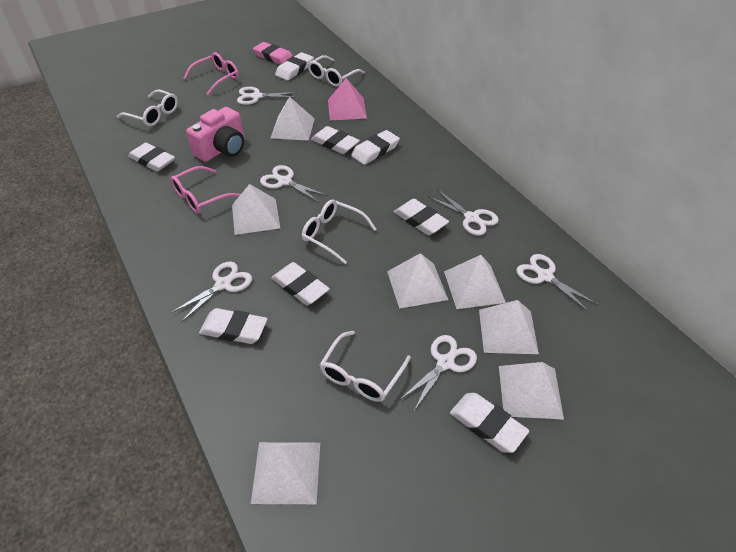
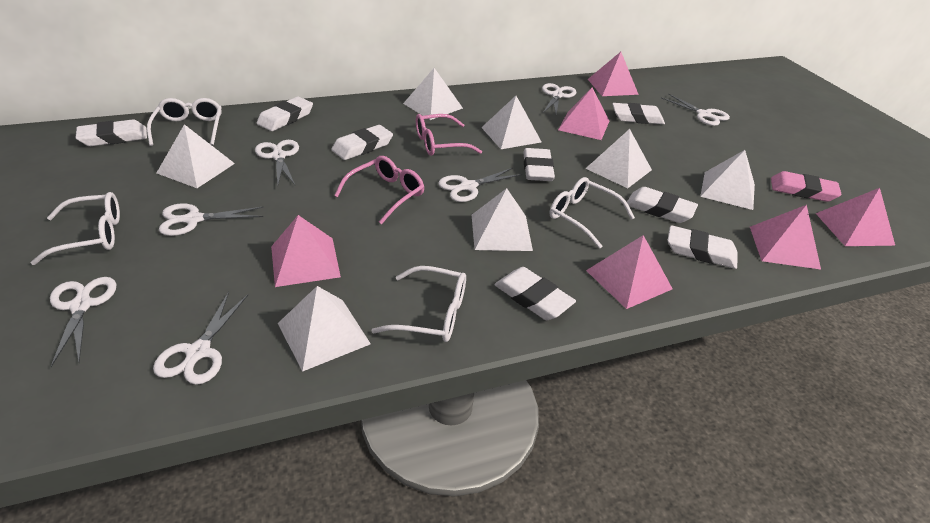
pink camera: 1 -> 0
pink pyramid: 1 -> 6
white scissors: 6 -> 7

